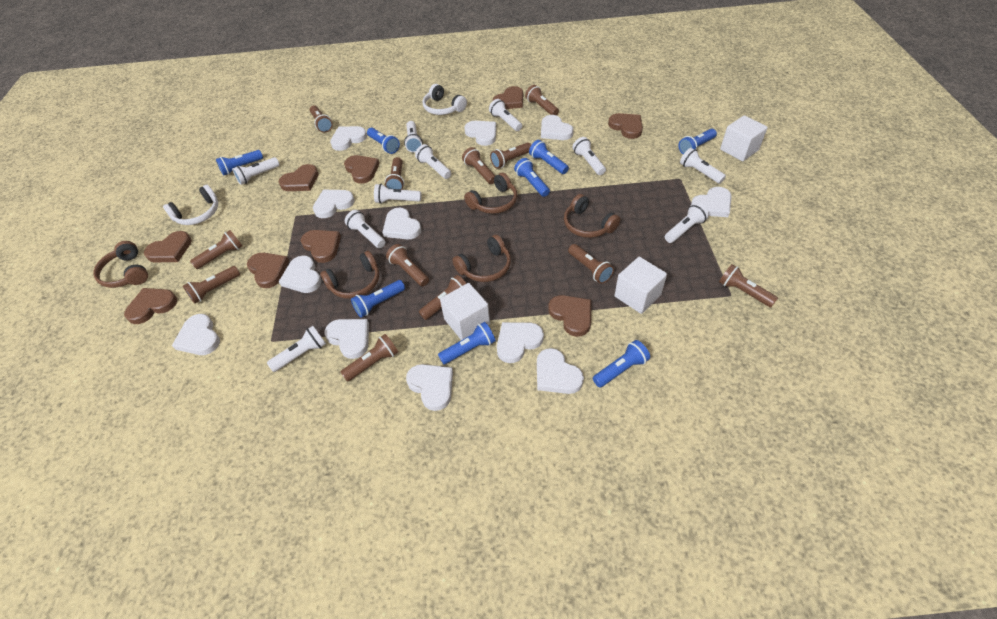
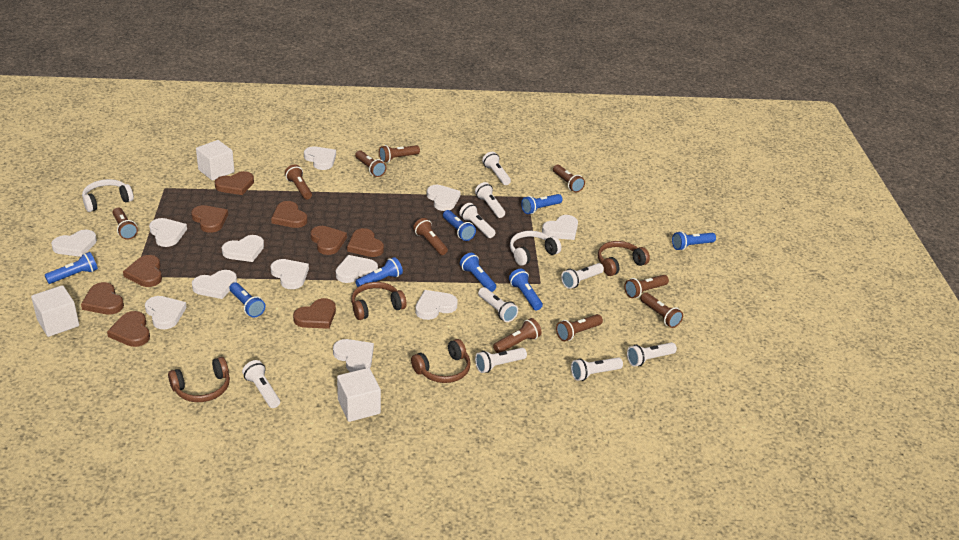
brown flashlight: 12 -> 10
brown headphones: 5 -> 4
white flashlight: 10 -> 9

